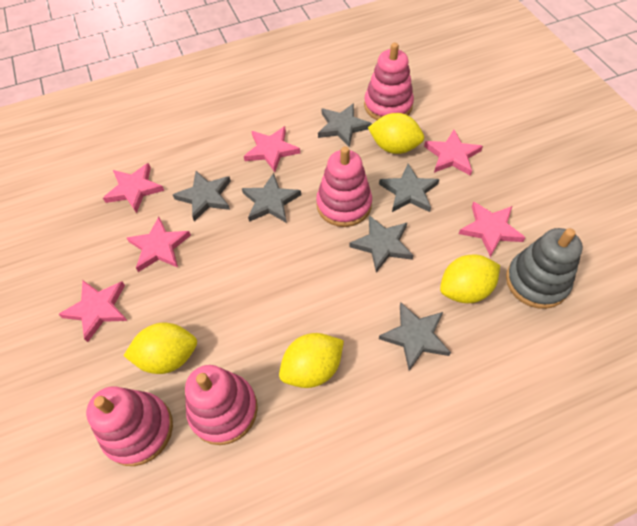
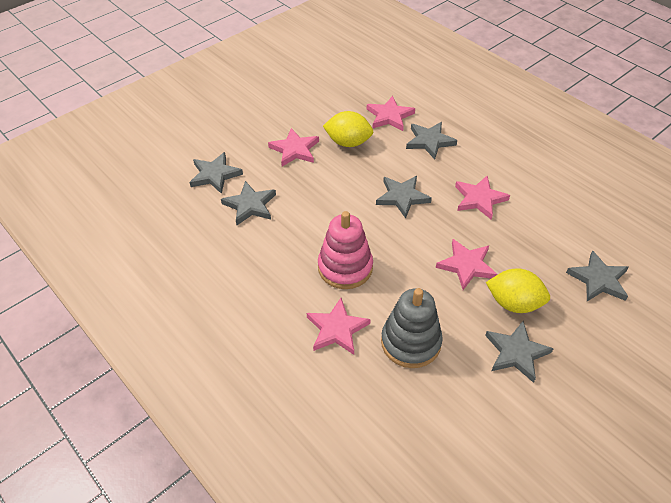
pink stacking toy: 4 -> 1
pink star: 6 -> 5
yellow lemon: 4 -> 2

